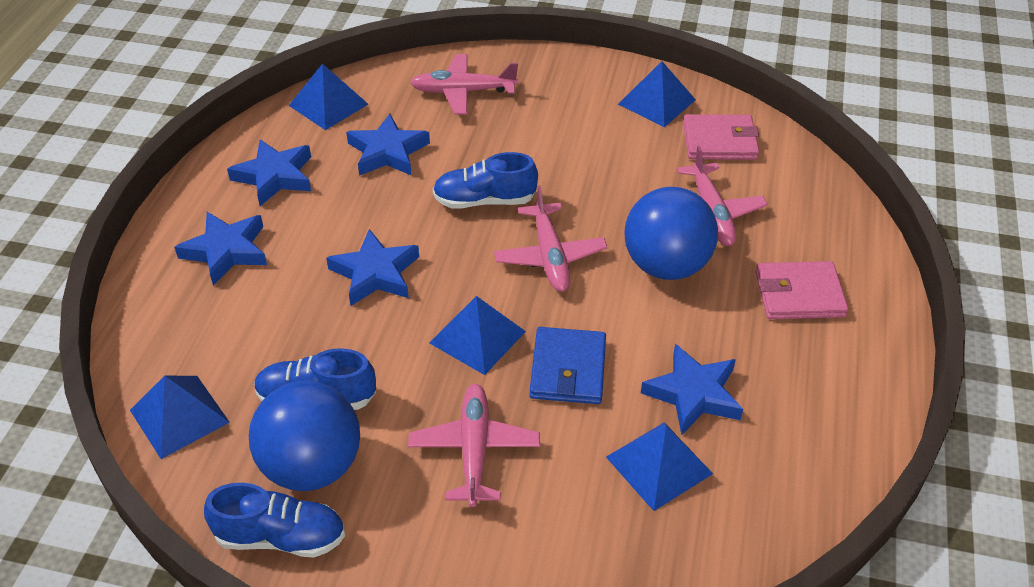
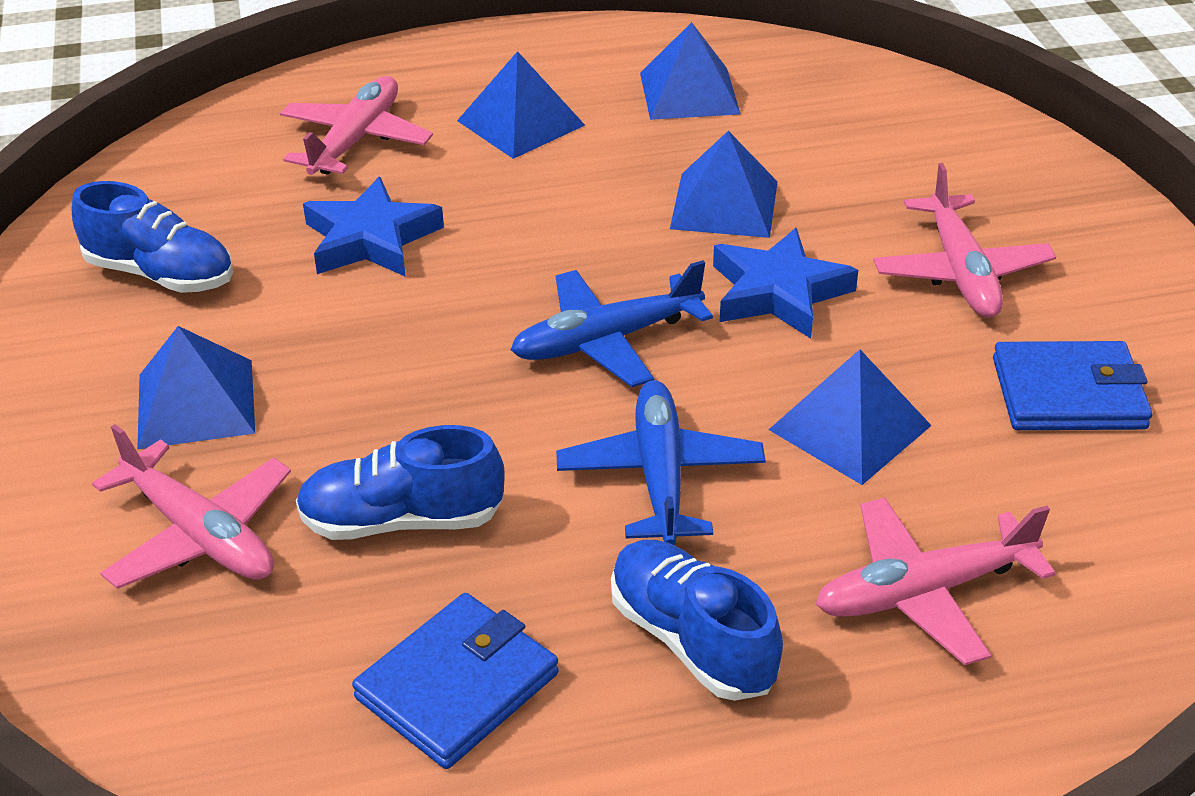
blue ball: 2 -> 0
blue plane: 0 -> 2
blue star: 5 -> 2
blue wallet: 1 -> 2
pink wallet: 2 -> 0

